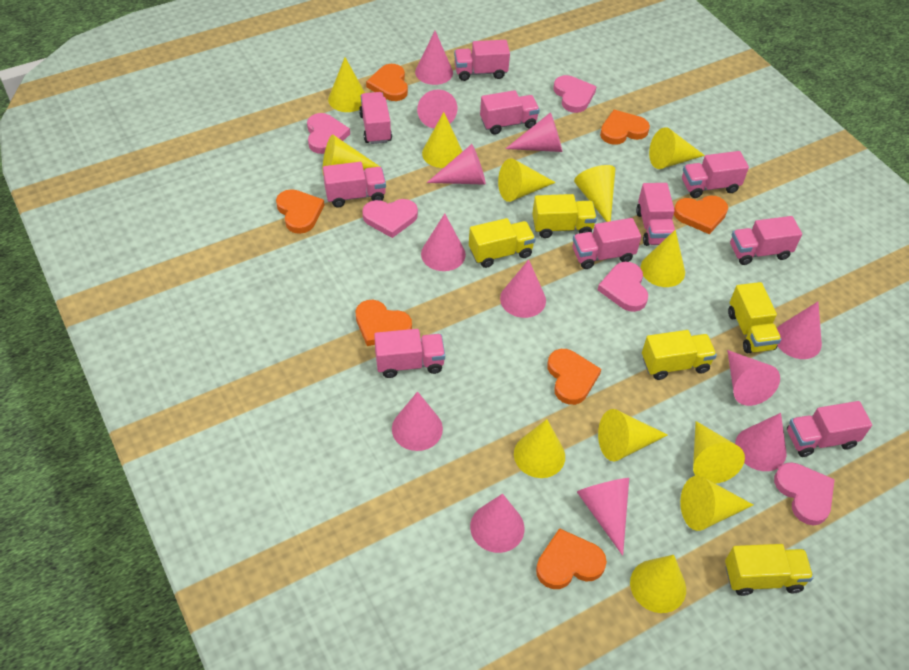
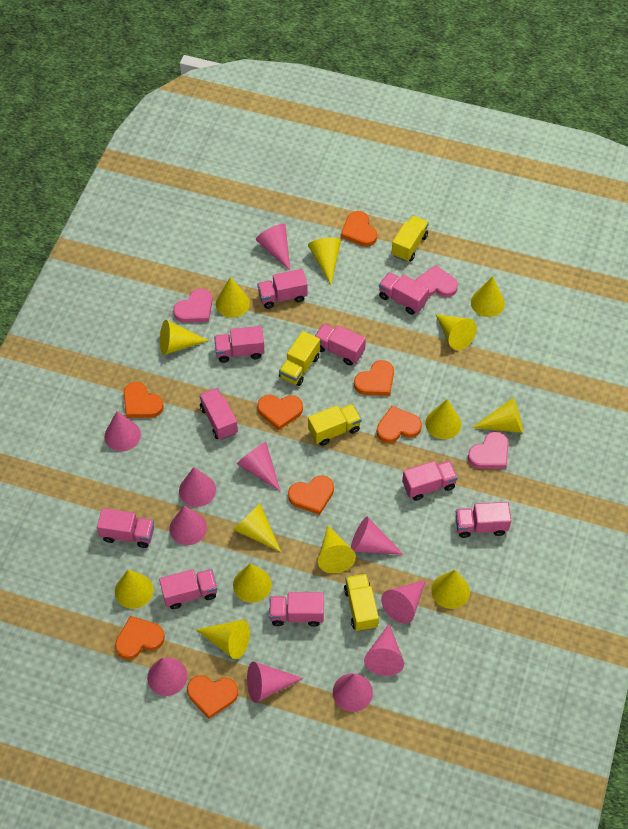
orange heart: 7 -> 8
pink cone: 12 -> 11
pink heart: 5 -> 3
yellow cone: 12 -> 13
yellow truck: 5 -> 4

